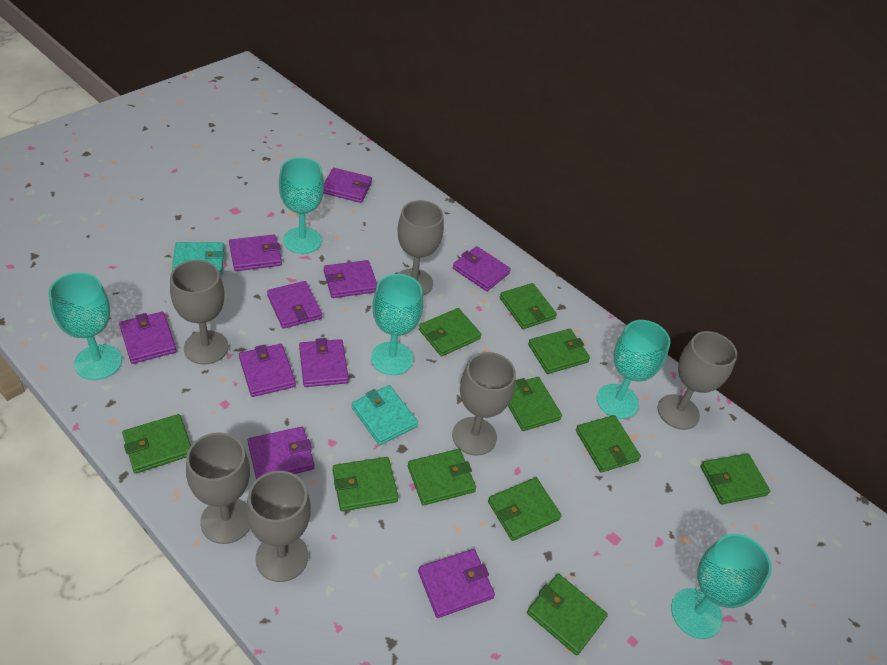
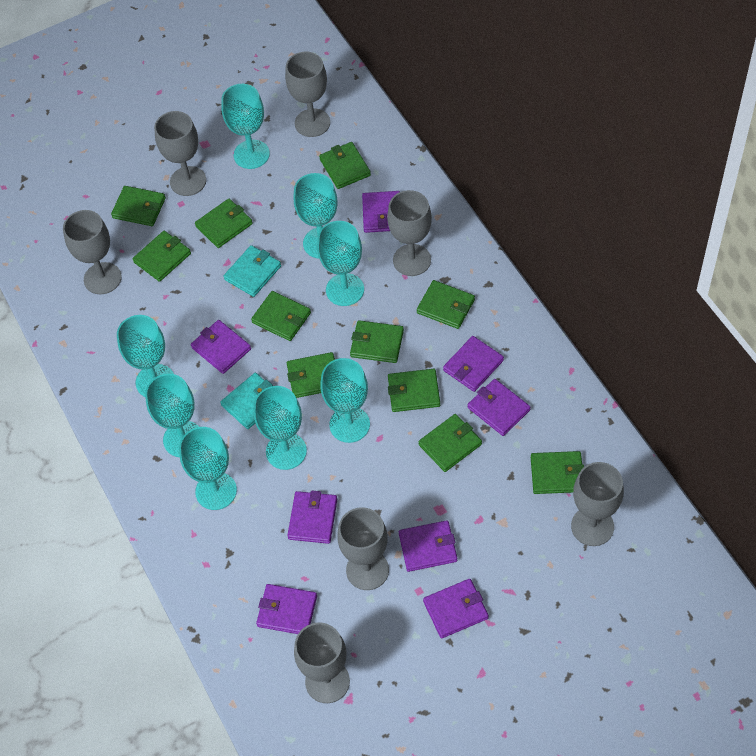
grey goblet: 6 -> 7
purple wallet: 10 -> 8
turquoise goblet: 5 -> 8

